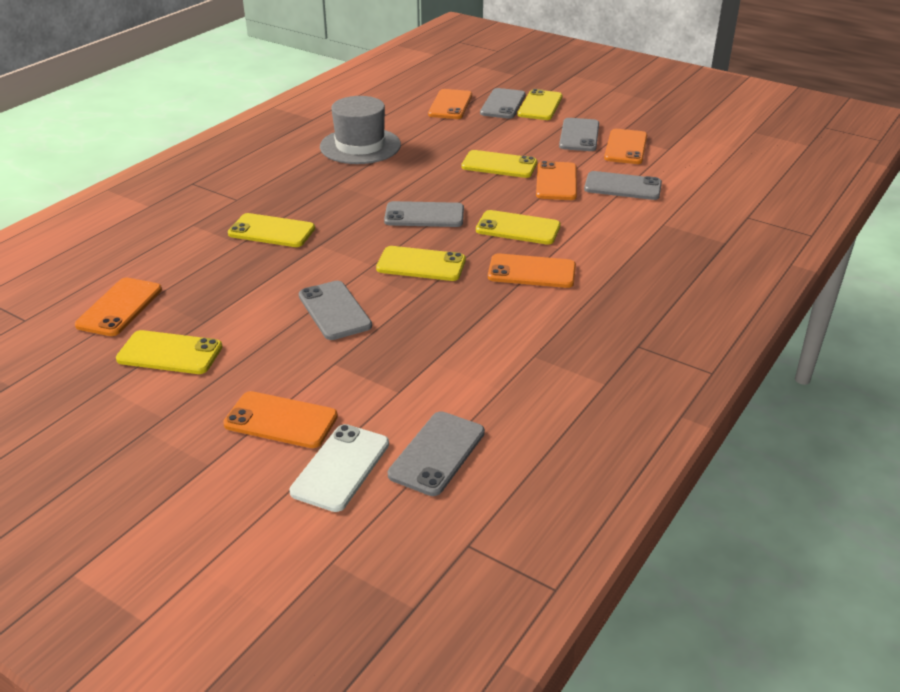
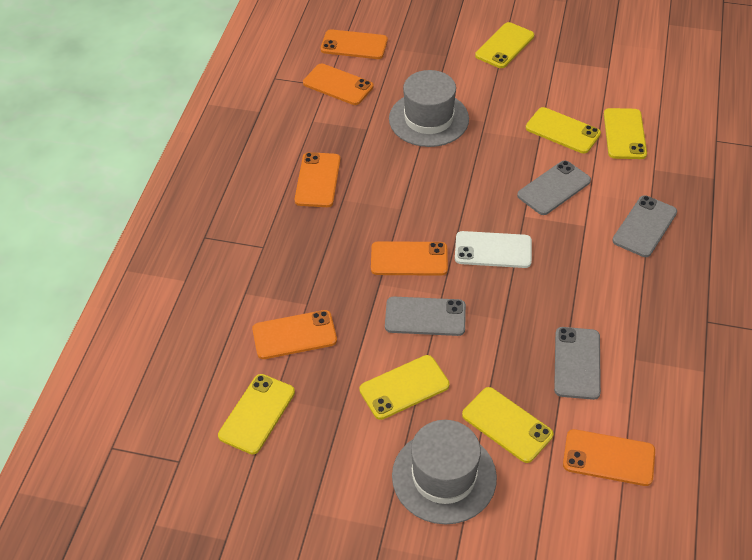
grey hat: 1 -> 2
grey phone: 6 -> 4

